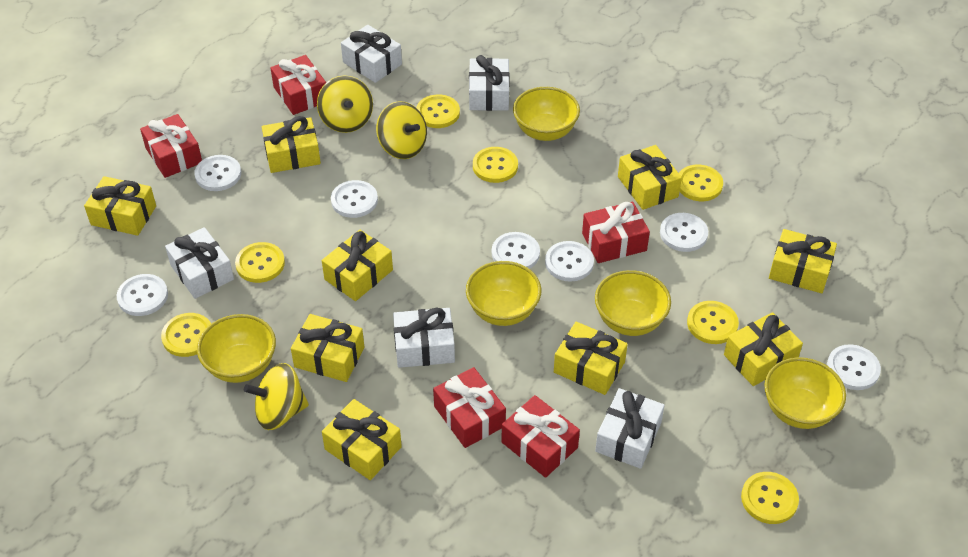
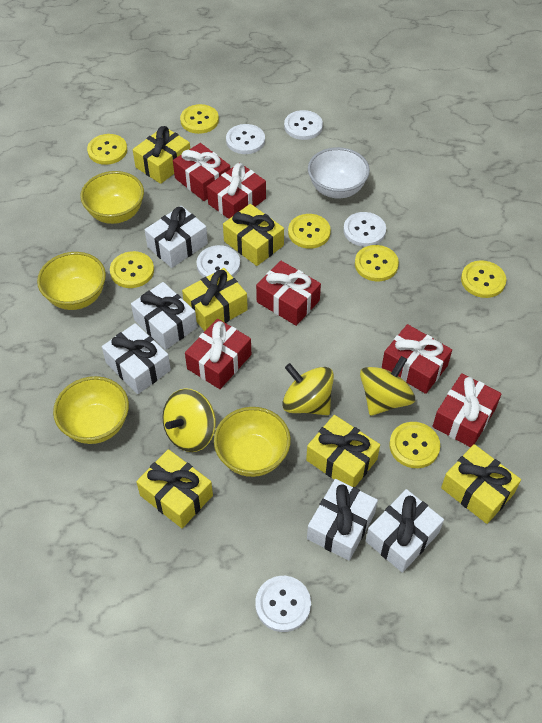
red gift: 5 -> 6
white bowl: 0 -> 1
white button: 7 -> 5
yellow bowl: 5 -> 4
yellow gift: 9 -> 6

